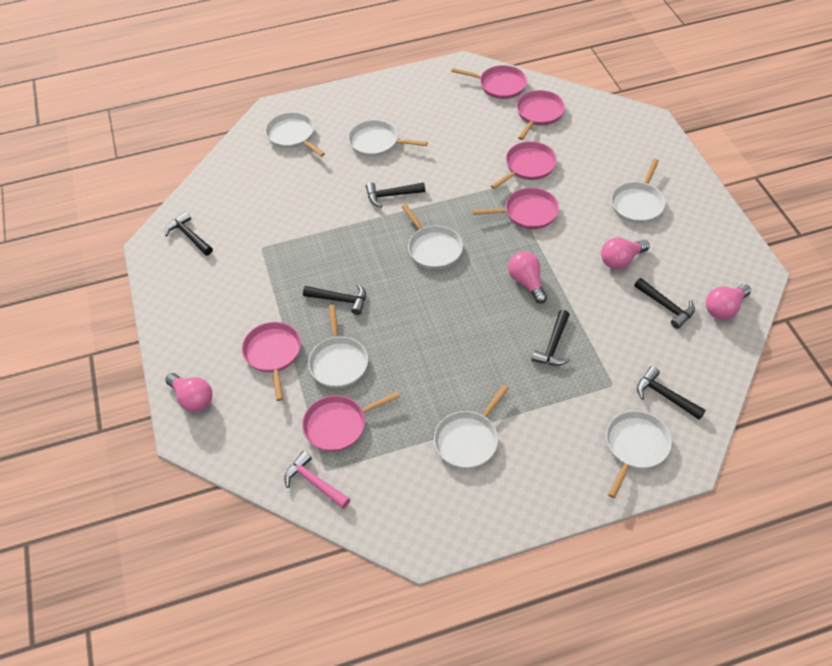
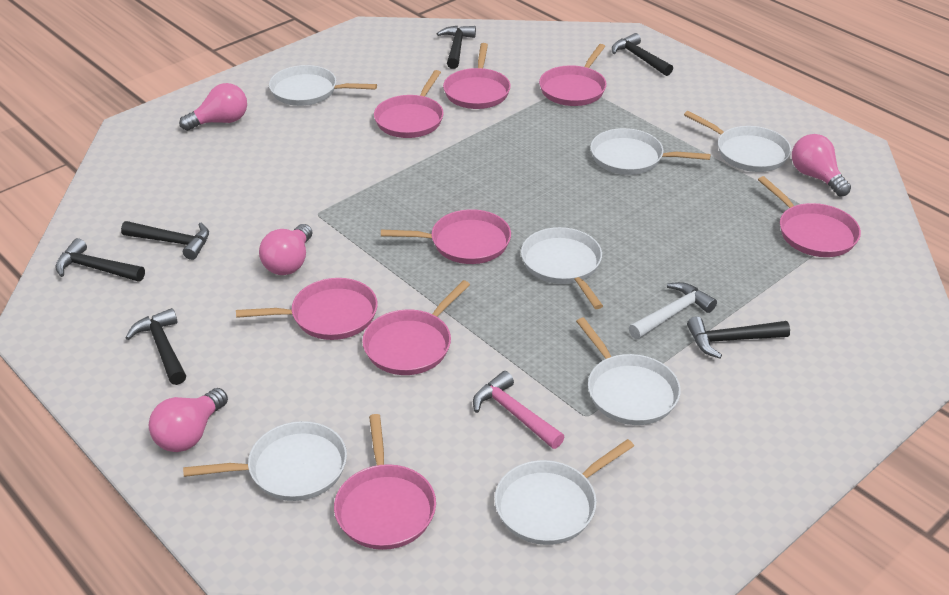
pink pan: 6 -> 8
white hammer: 0 -> 1

